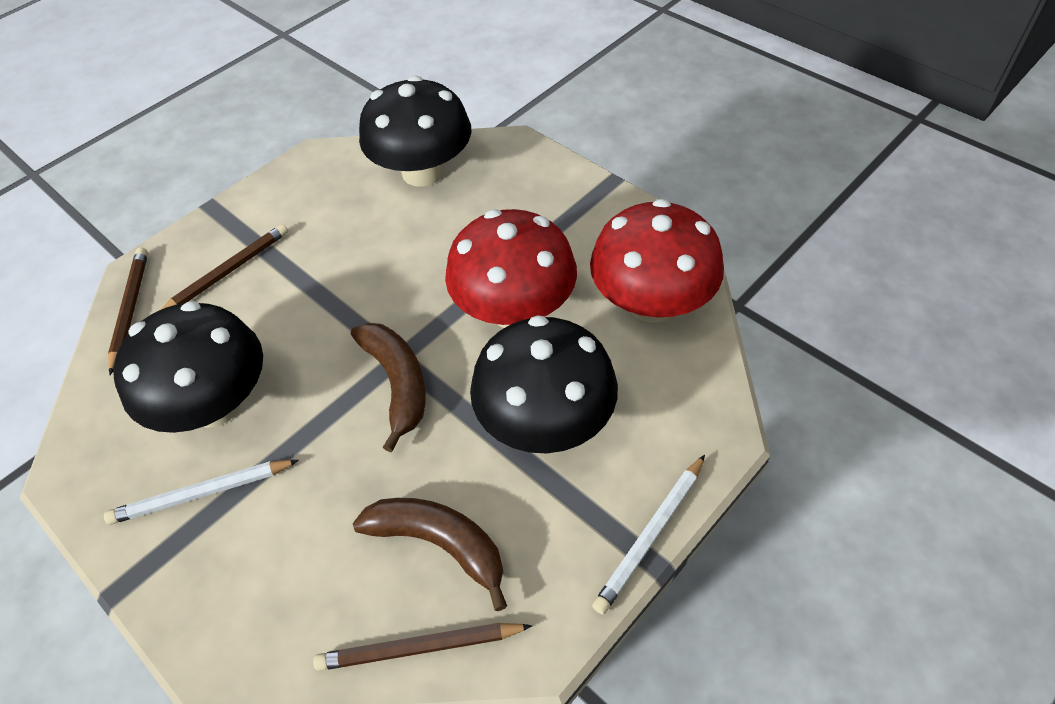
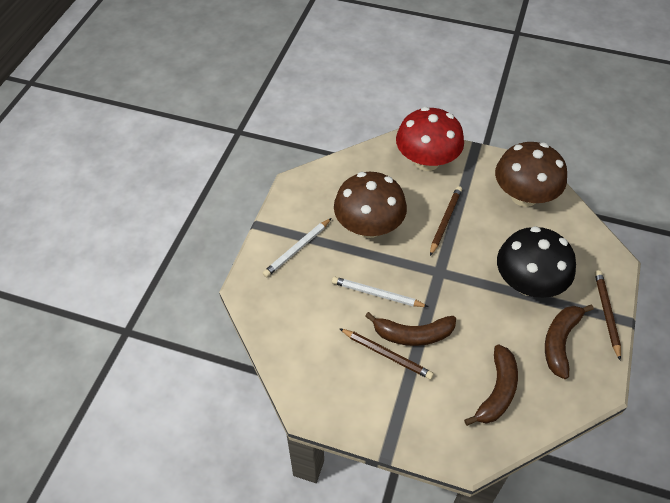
black mushroom: 3 -> 1
brown banana: 2 -> 3
brown mushroom: 0 -> 2
red mushroom: 2 -> 1

